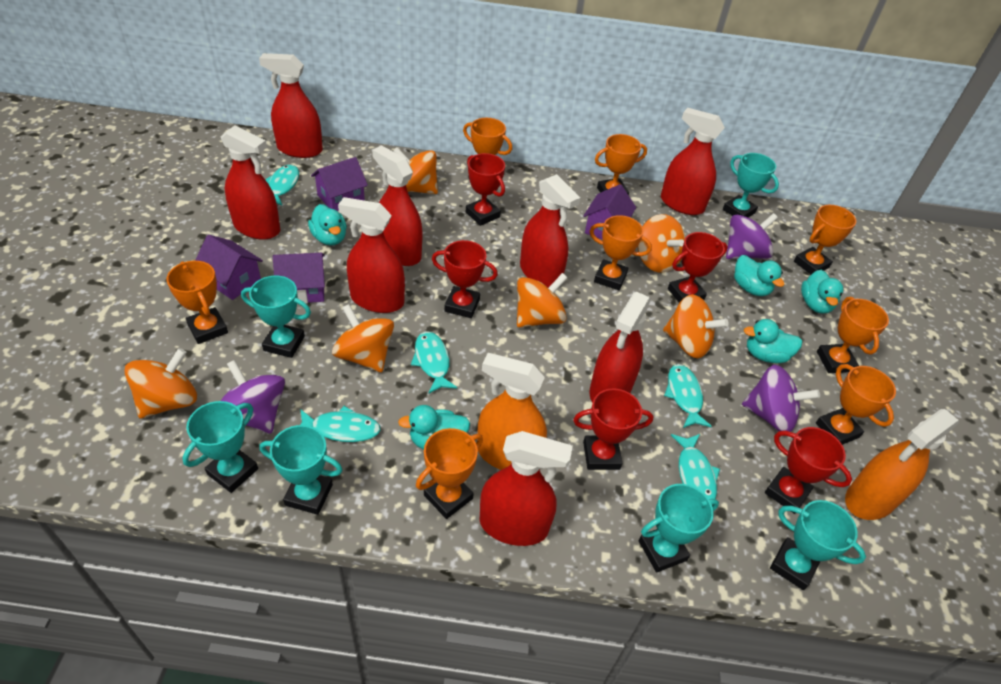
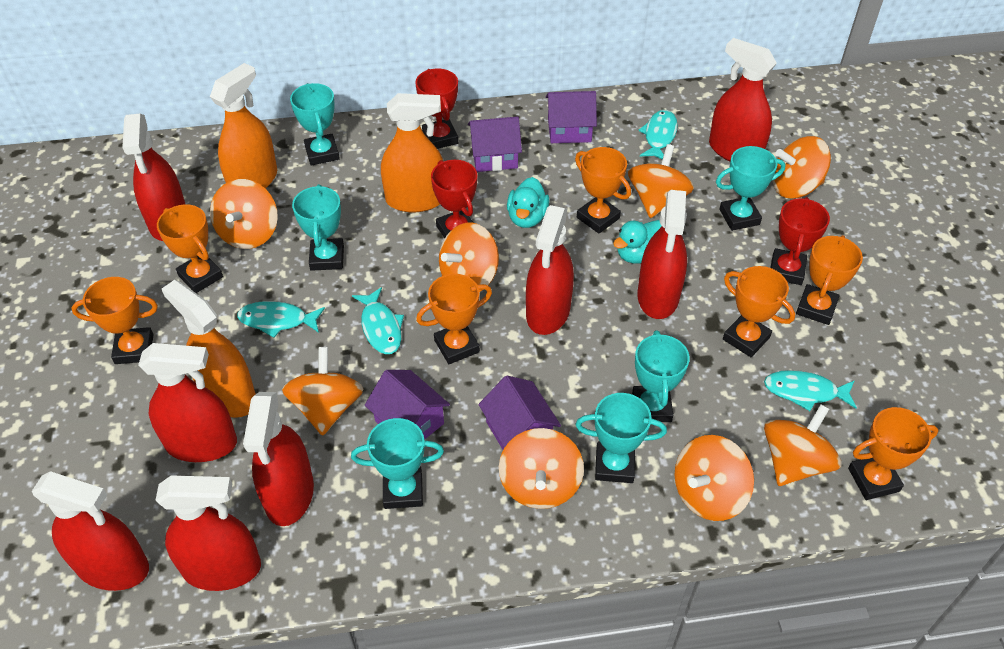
orange spinning top: 6 -> 8
orange spray bottle: 2 -> 3
orange trophy: 8 -> 7
purple spinning top: 3 -> 0
red trophy: 5 -> 3
turquoise duck: 5 -> 2
turquoise fish: 5 -> 4

